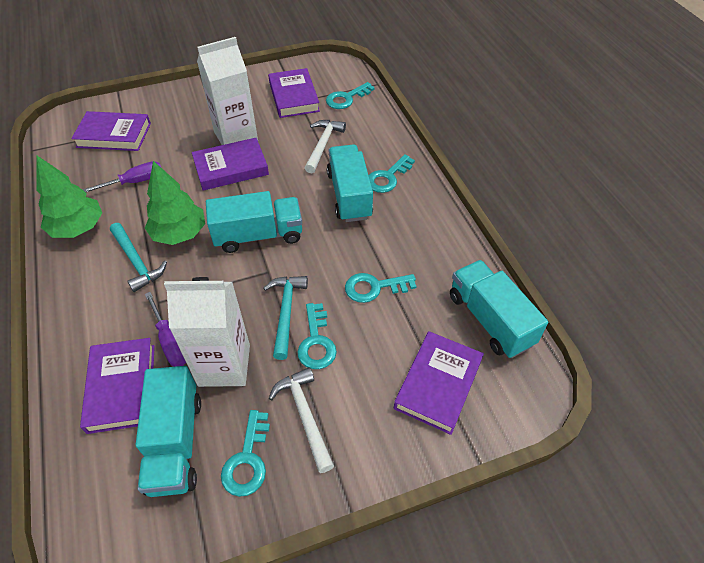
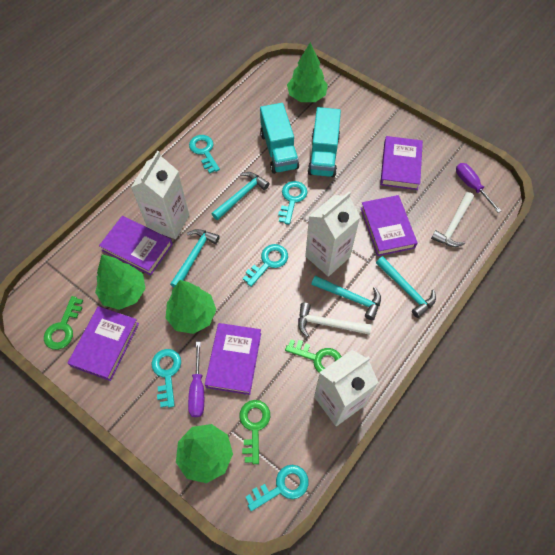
green key: 0 -> 3
green tree: 2 -> 4
turquoise hammer: 2 -> 4
turquoise truck: 4 -> 2
white carton: 2 -> 3

